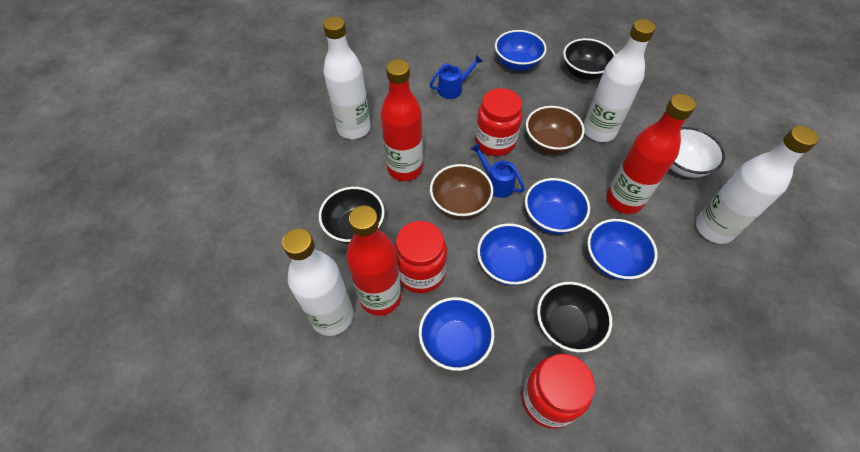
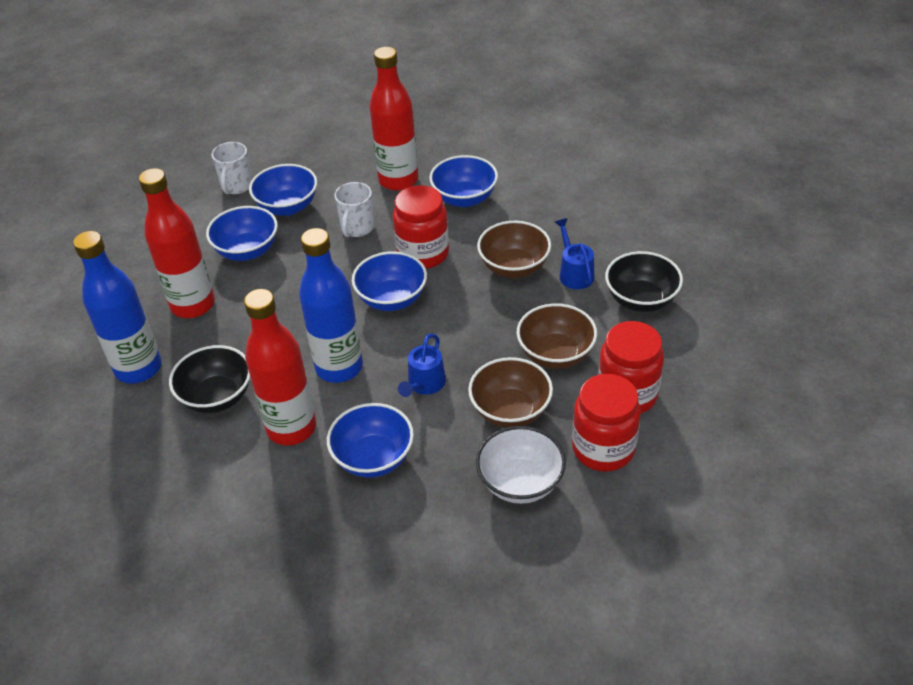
black bowl: 3 -> 2
blue bottle: 0 -> 2
brown bowl: 2 -> 3
white bottle: 4 -> 0
white mug: 0 -> 2

